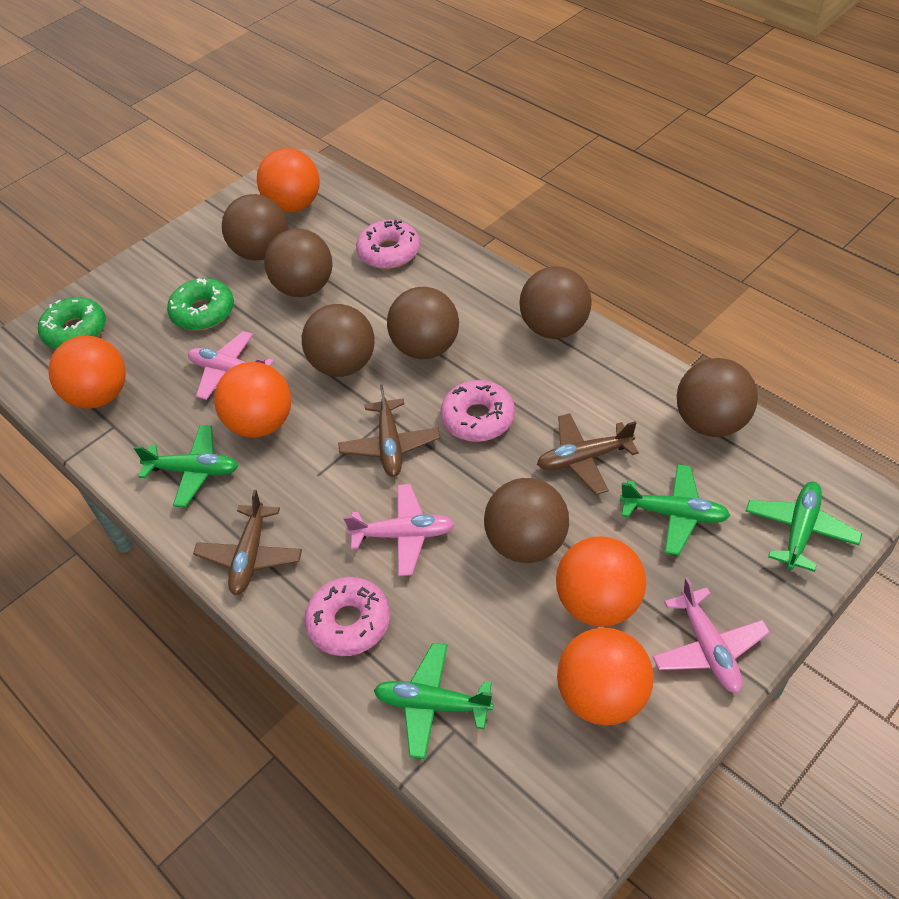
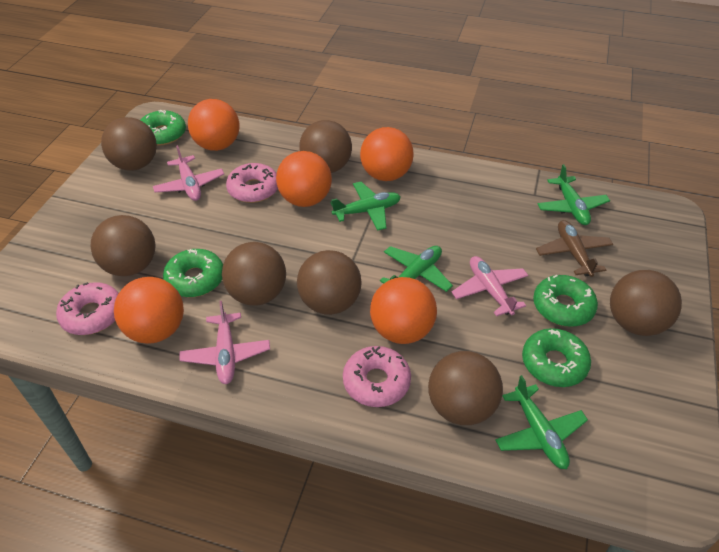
brown plane: 3 -> 1
green donut: 2 -> 4

